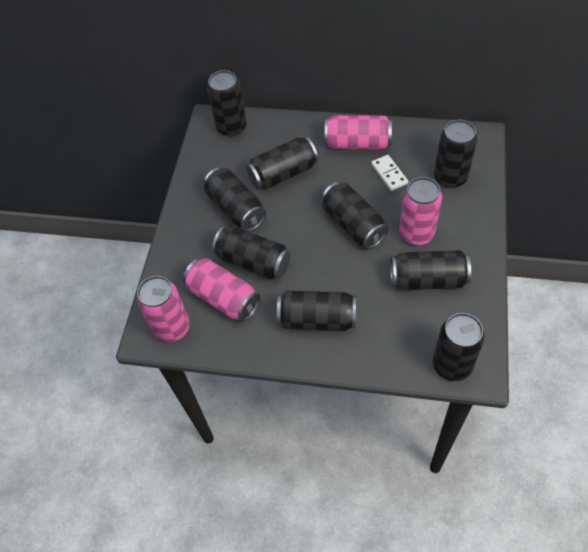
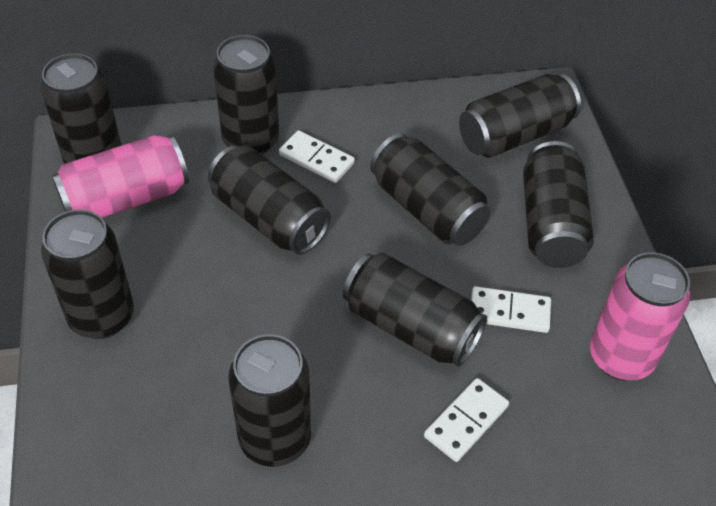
pink can: 4 -> 2
white domino: 1 -> 3

